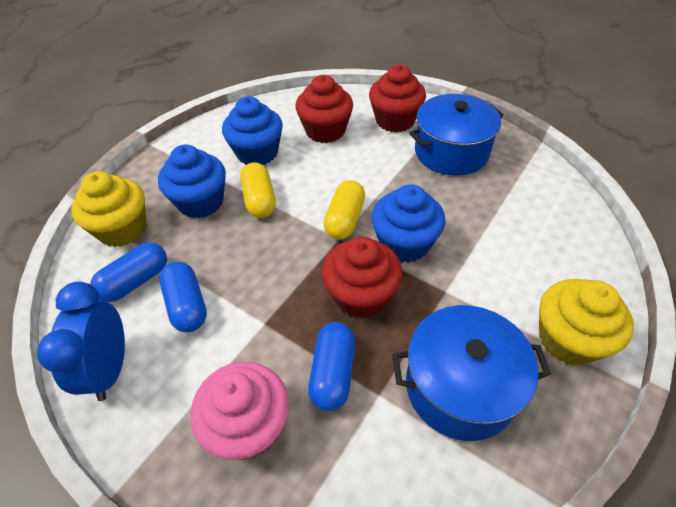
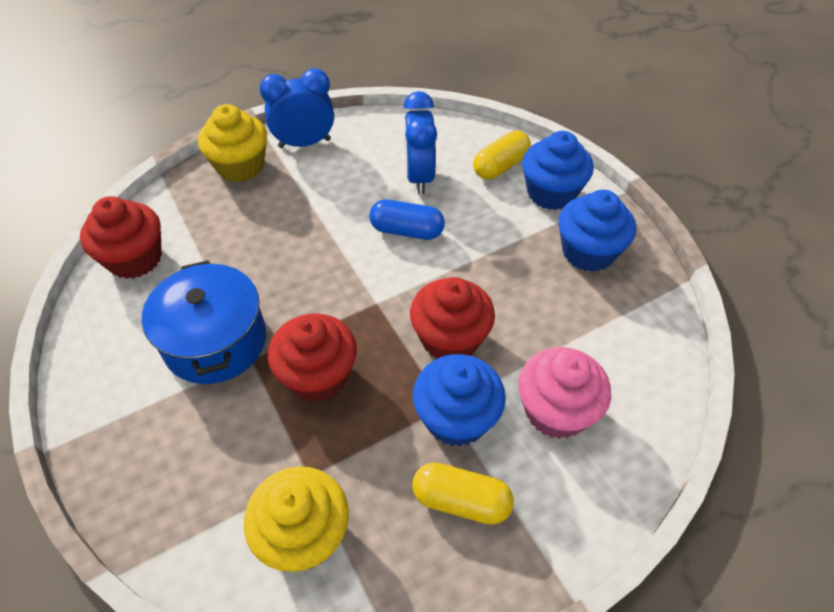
blue capsule: 3 -> 1
blue clock: 1 -> 2
blue pot: 2 -> 1

